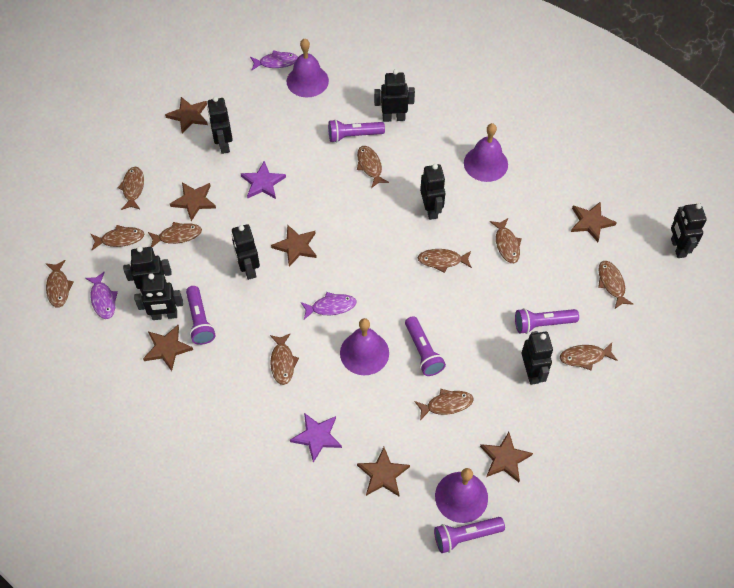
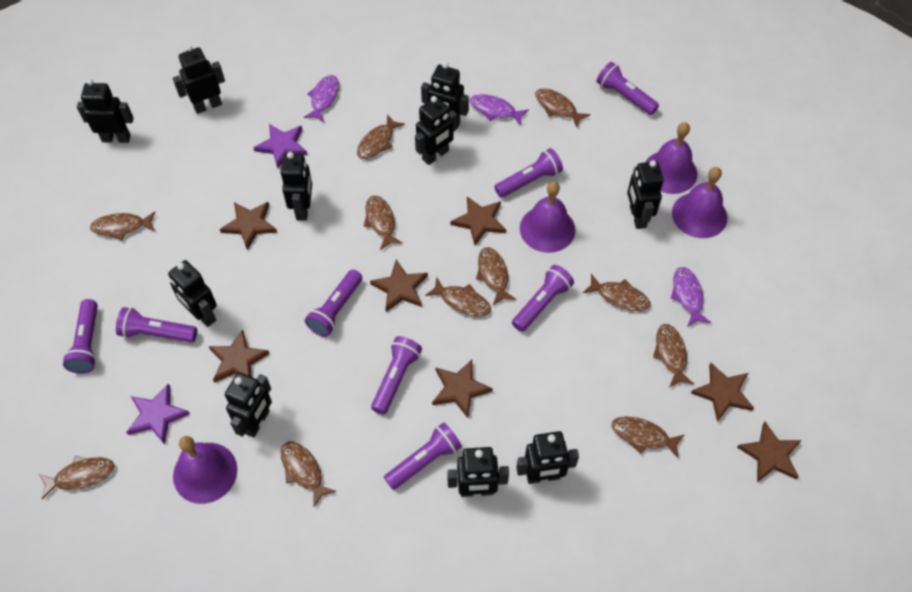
black robot: 8 -> 10
purple flashlight: 5 -> 8

